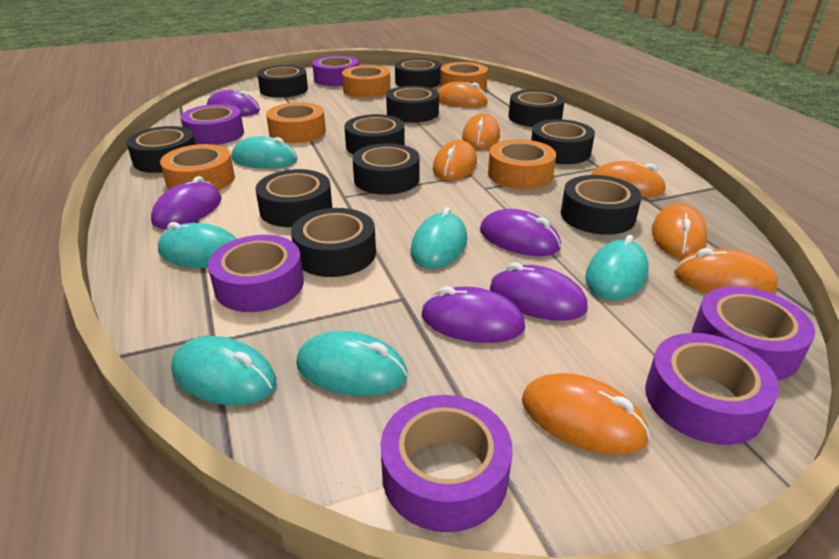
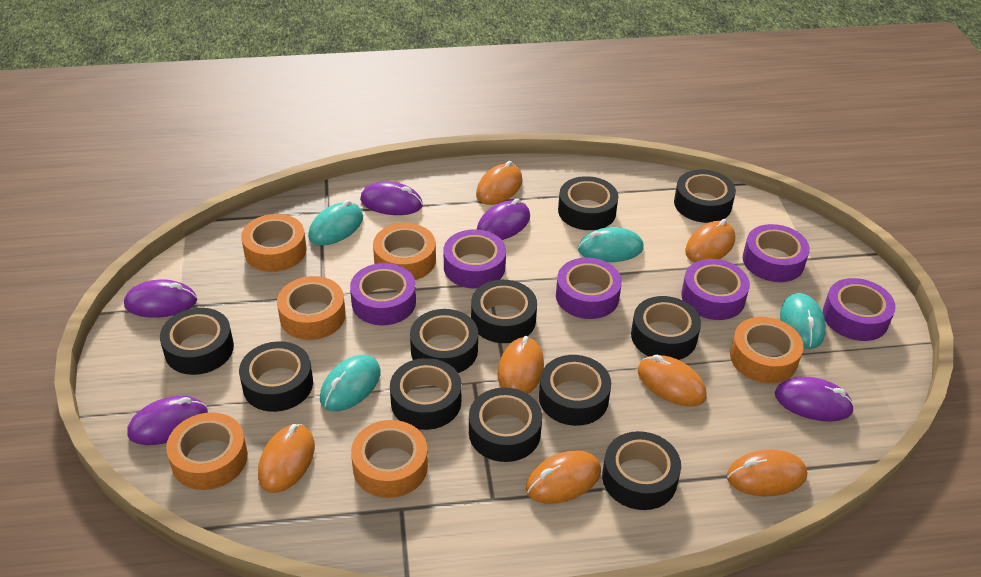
orange tape: 5 -> 6
turquoise mouse: 6 -> 4

